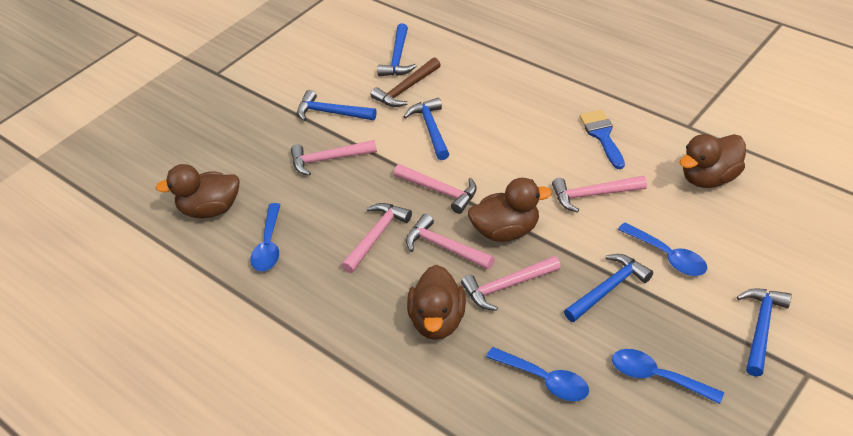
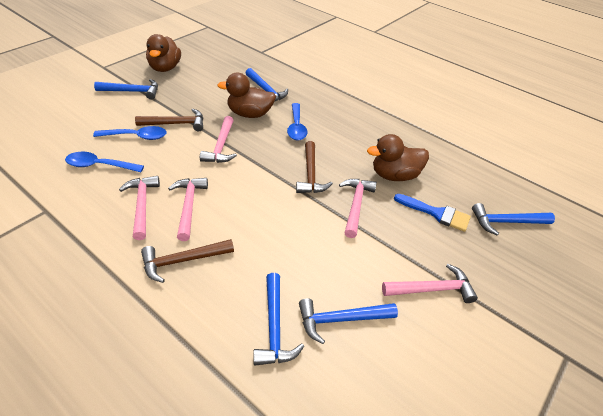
blue spoon: 4 -> 3
brown duck: 4 -> 3
brown hammer: 1 -> 3
pink hammer: 6 -> 5

